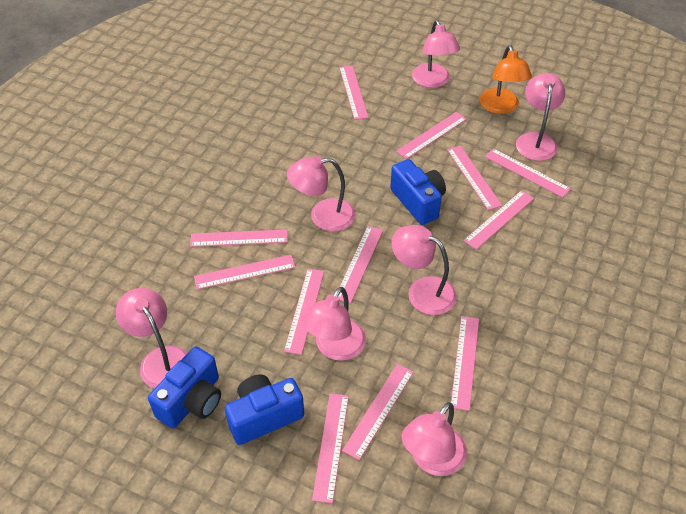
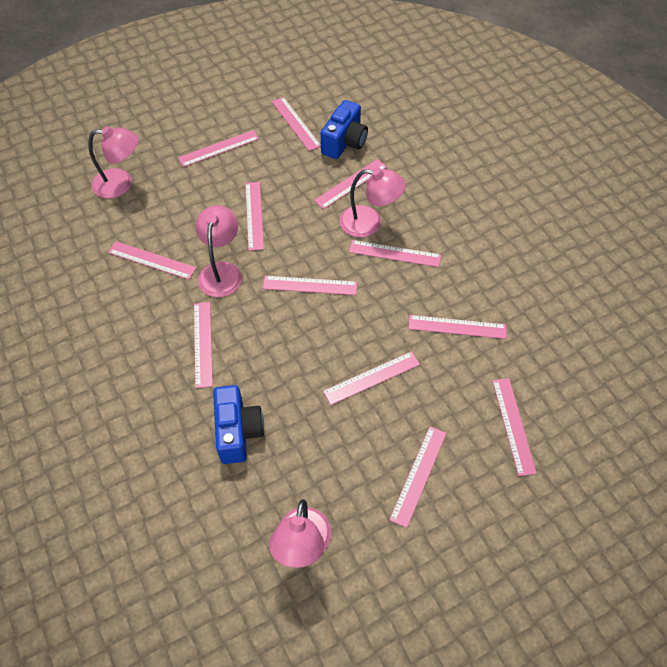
blue camera: 3 -> 2
orange lamp: 1 -> 0
pink lamp: 7 -> 4

